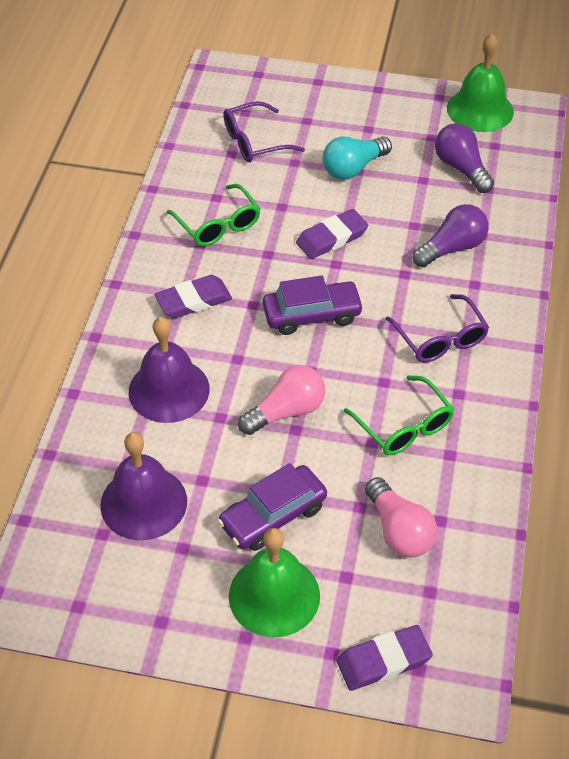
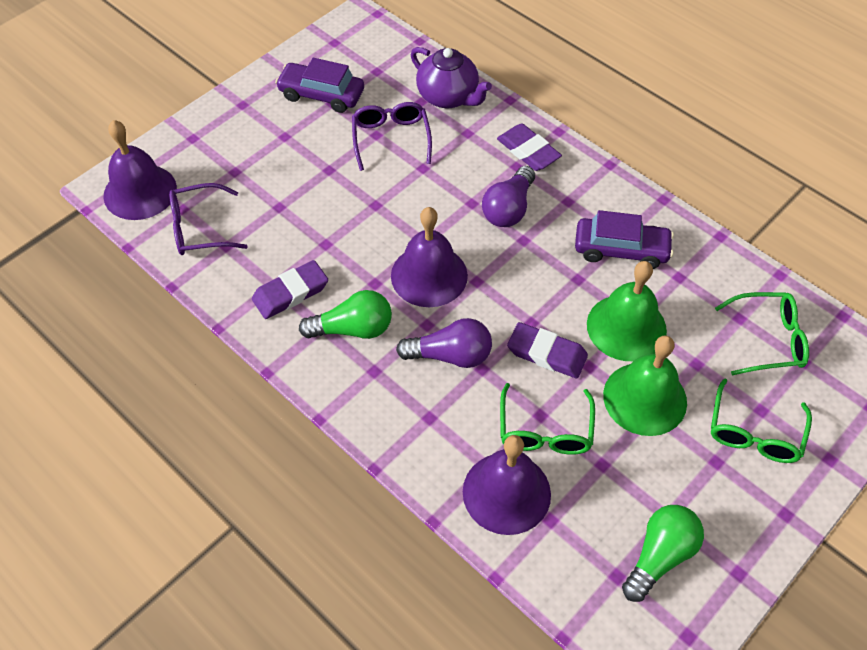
green glasses: 2 -> 3
green light bulb: 0 -> 2
pink light bulb: 2 -> 0
purple bell: 2 -> 3
purple teapot: 0 -> 1
turquoise light bulb: 1 -> 0

